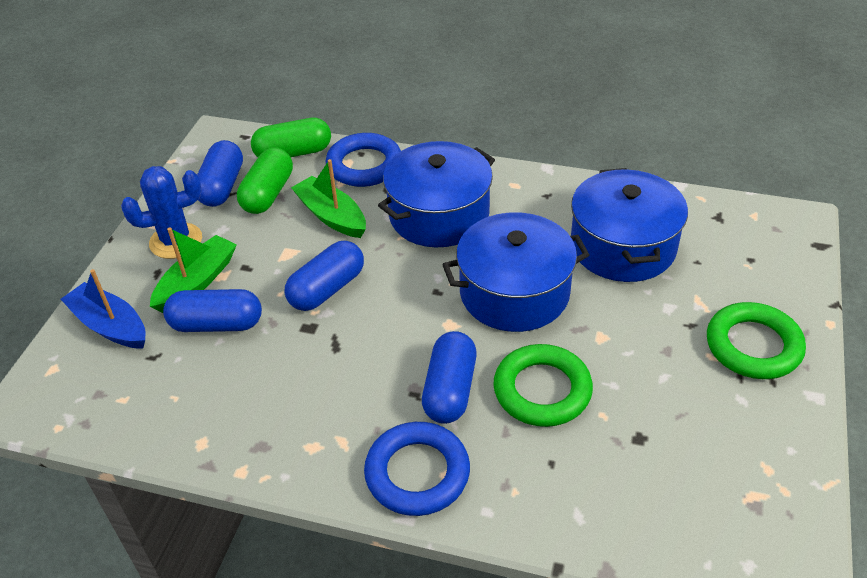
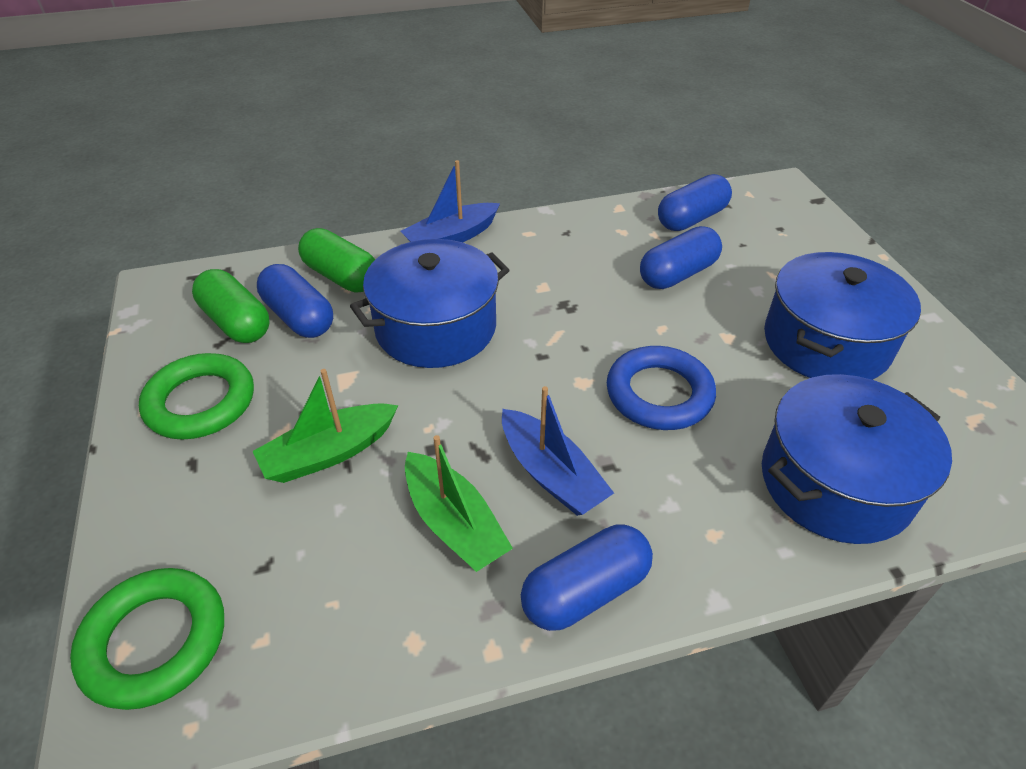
blue boat: 1 -> 2
blue cactus: 1 -> 0
blue ring: 2 -> 1

